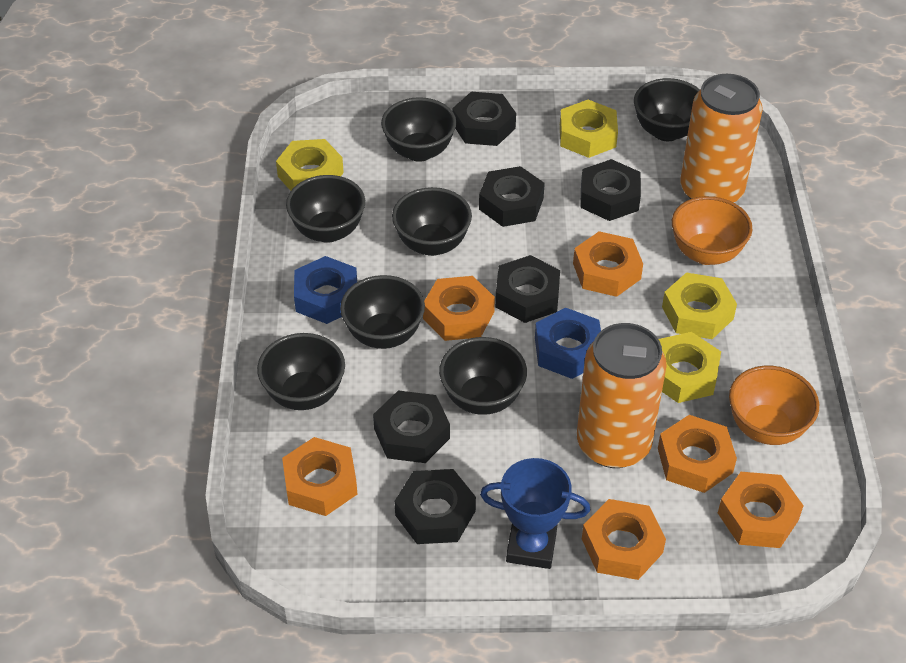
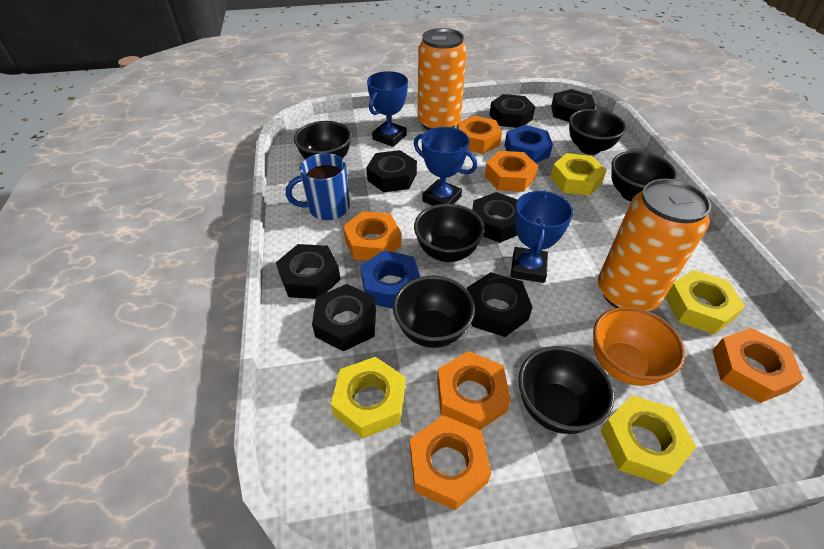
black bowl: 7 -> 6
black nut: 6 -> 7
blue mug: 0 -> 1
blue trophy: 1 -> 3
orange bowl: 2 -> 1

